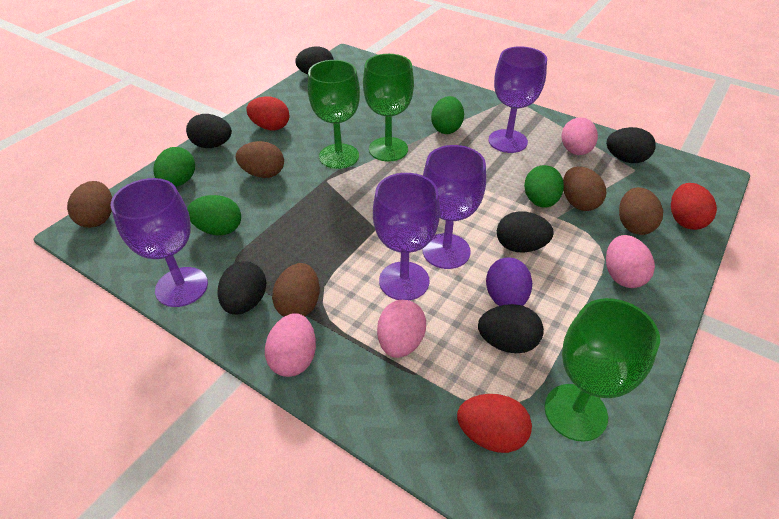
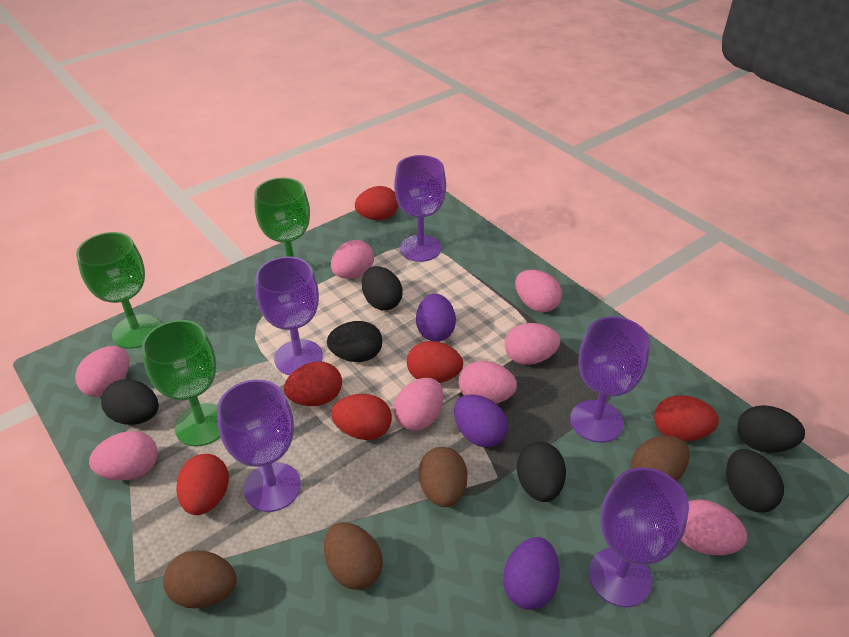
brown egg: 5 -> 4
green egg: 4 -> 0
pink egg: 4 -> 8
purple egg: 1 -> 3
purple goblet: 4 -> 5
red egg: 3 -> 6

